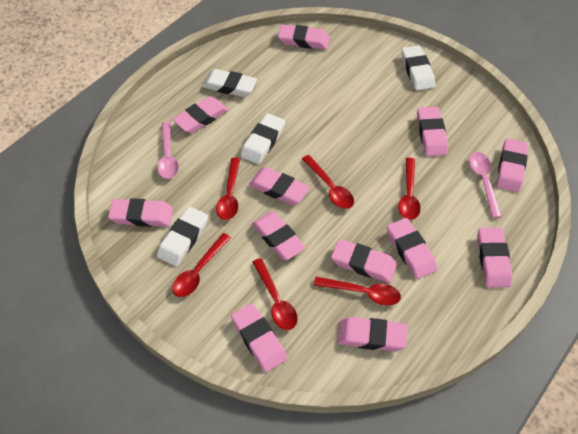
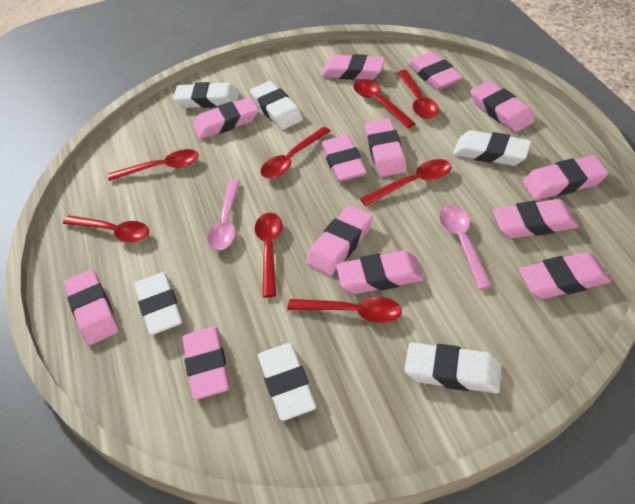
pink eraser: 12 -> 13
red spoon: 6 -> 8
white eraser: 4 -> 6

